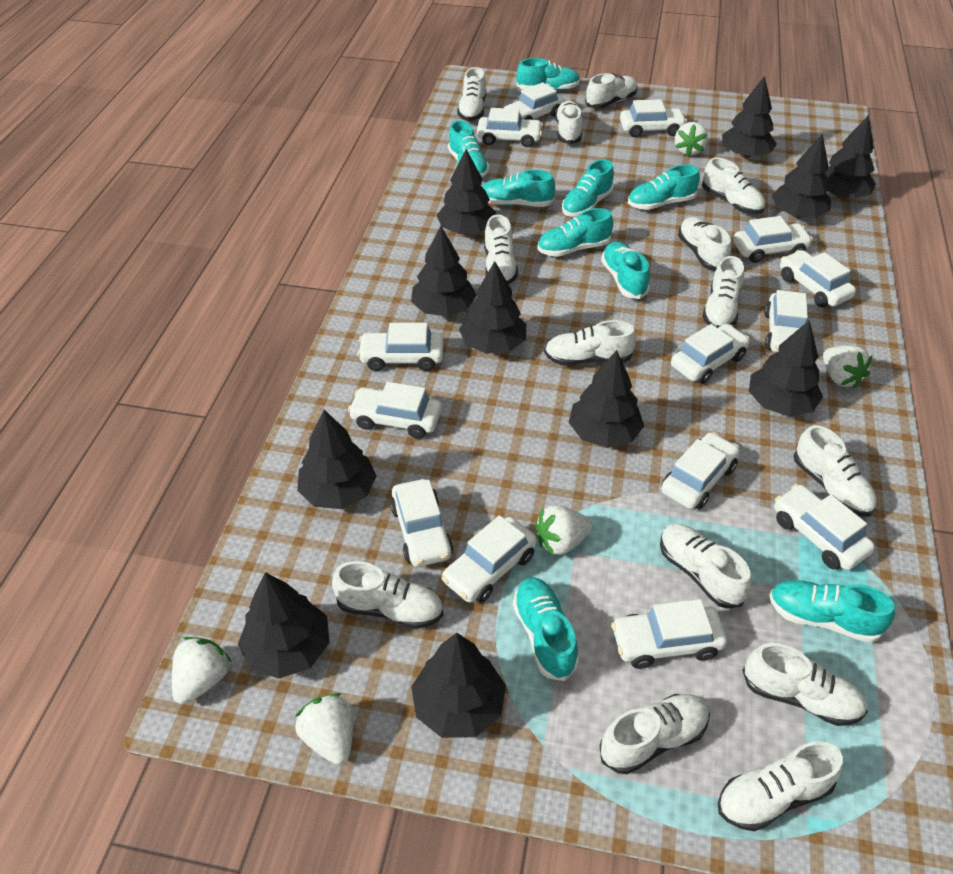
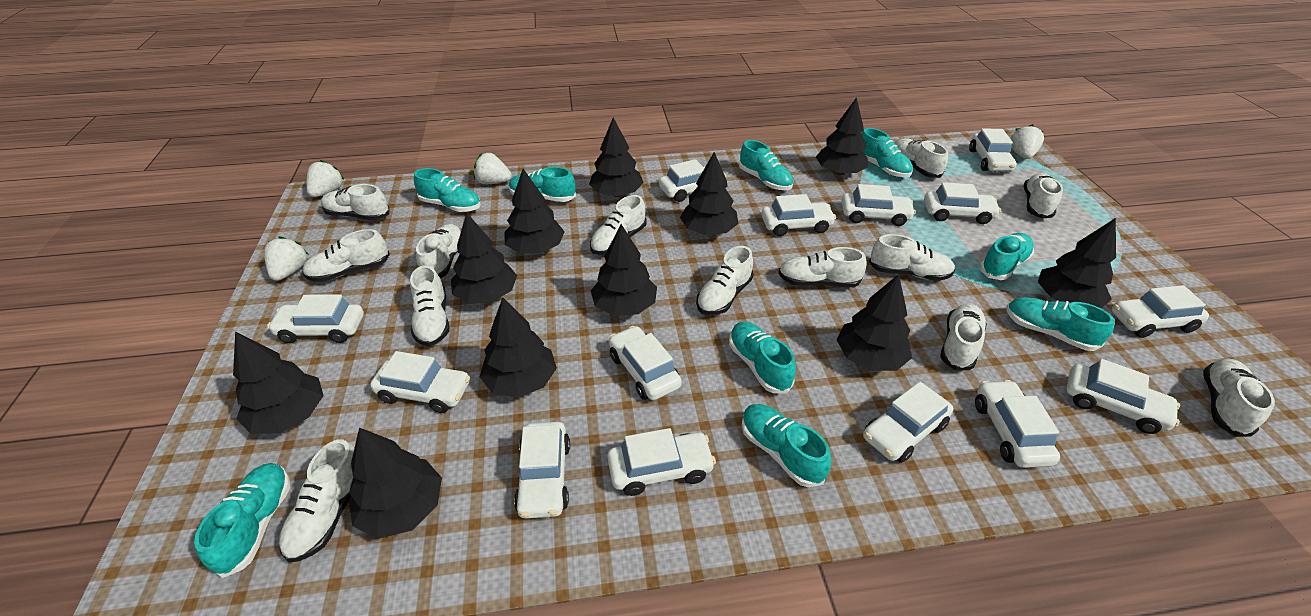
white shoe: 14 -> 13
white strawberry: 5 -> 4

